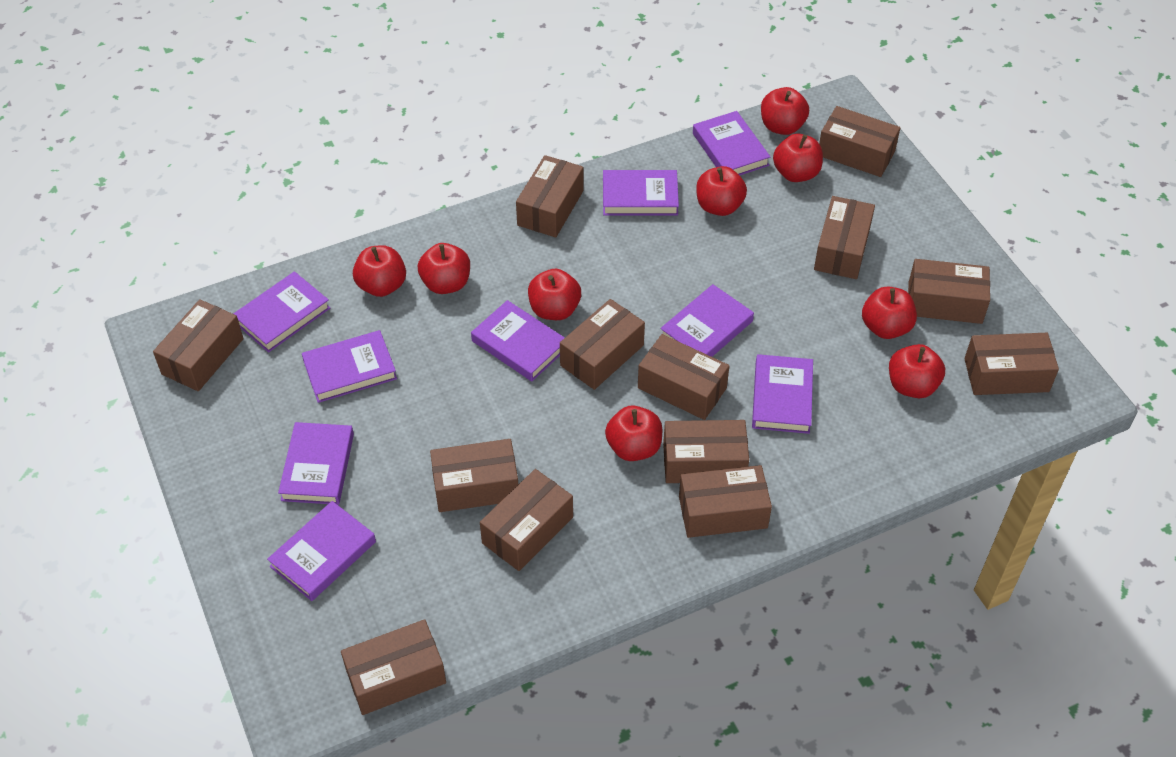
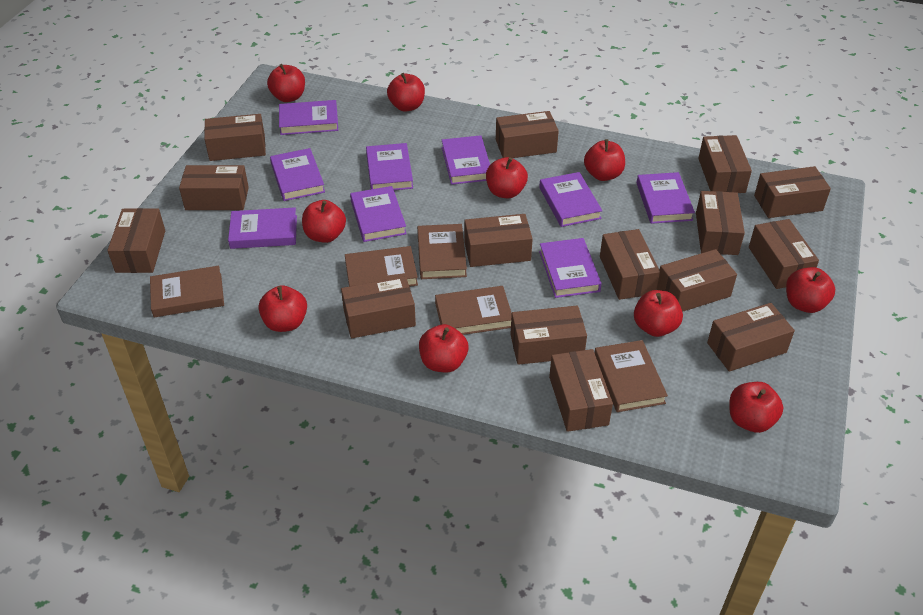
brown book: 0 -> 5
brown box: 13 -> 15
red apple: 9 -> 10

